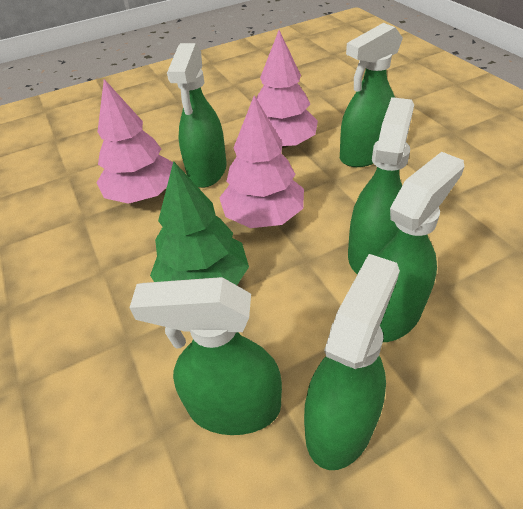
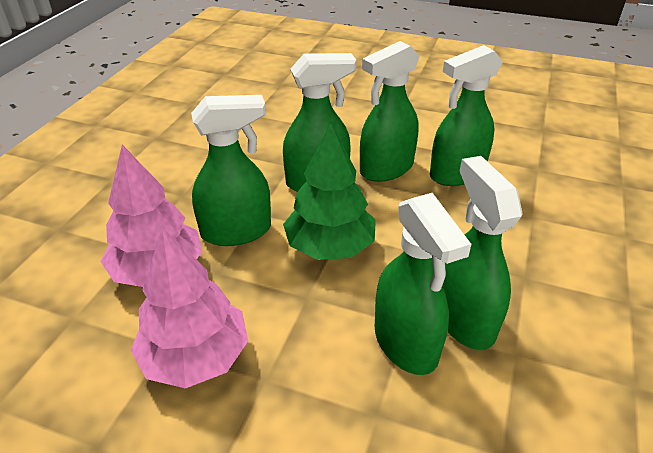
pink tree: 3 -> 2

